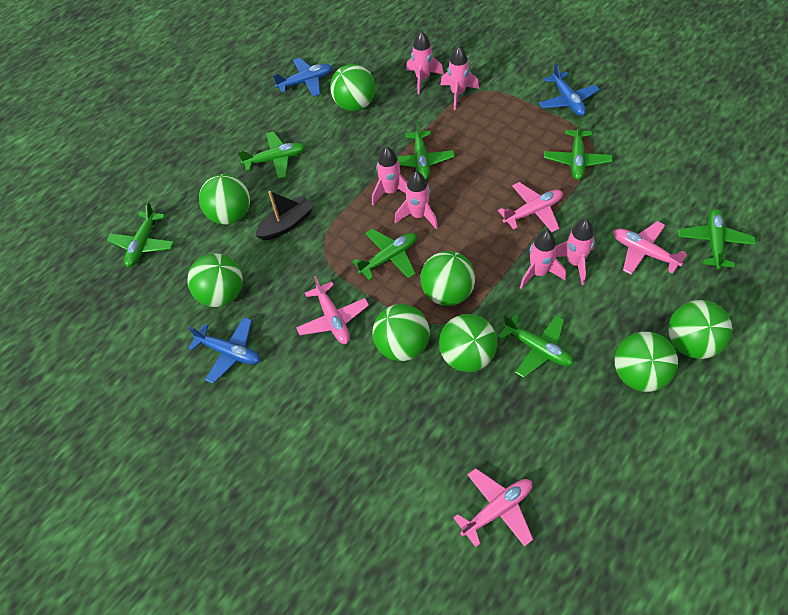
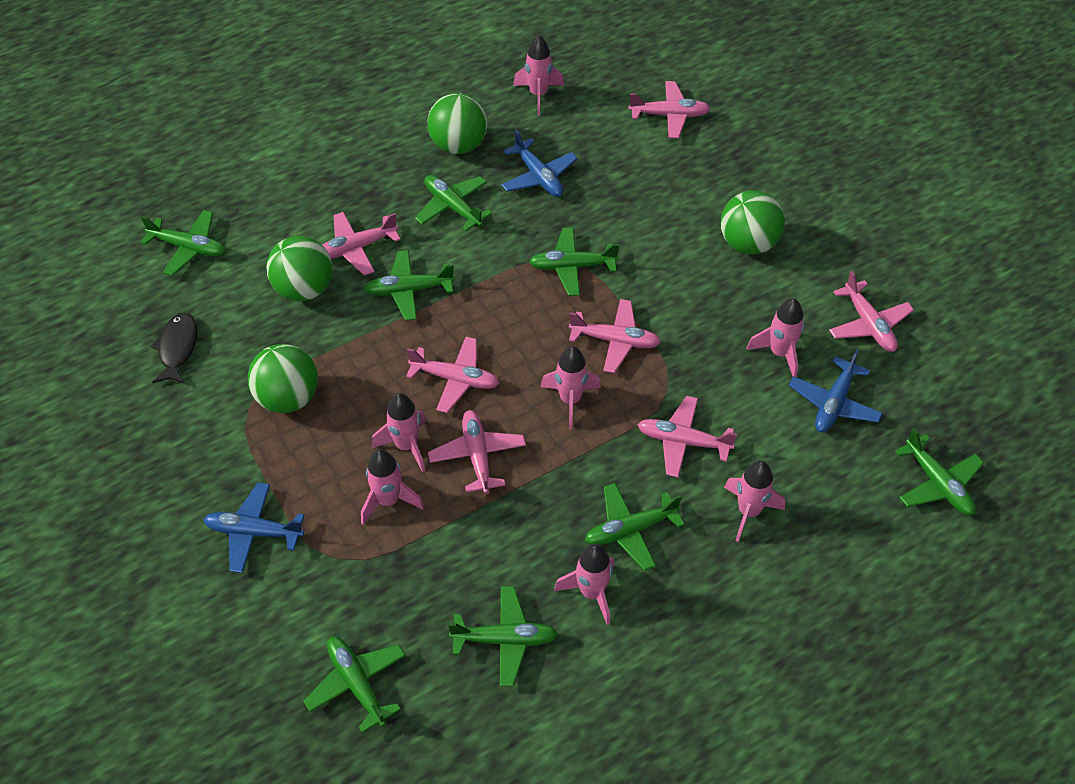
black boat: 1 -> 0
black fish: 0 -> 1
green ball: 8 -> 4
green plane: 7 -> 8
pink plane: 4 -> 7
pink rocket: 6 -> 7

